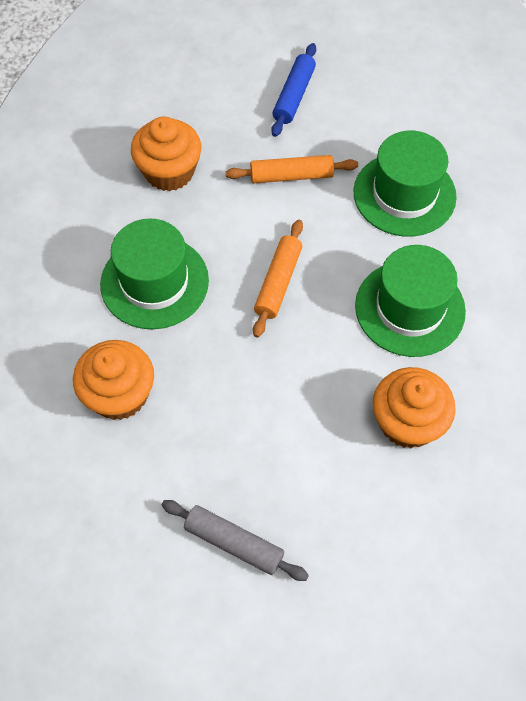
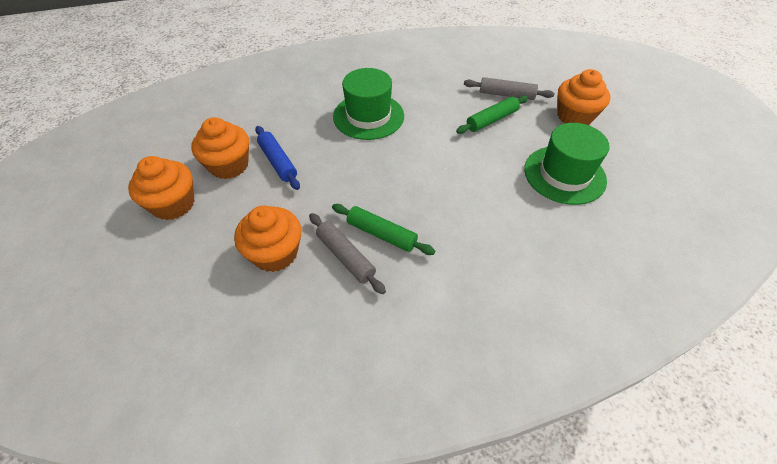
green hat: 3 -> 2
green rolling pin: 0 -> 2
grey rolling pin: 1 -> 2
orange cupcake: 3 -> 4
orange rolling pin: 2 -> 0

